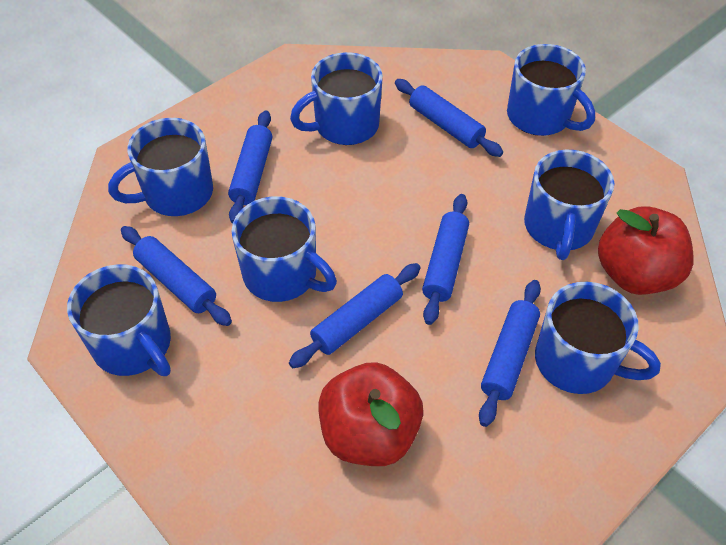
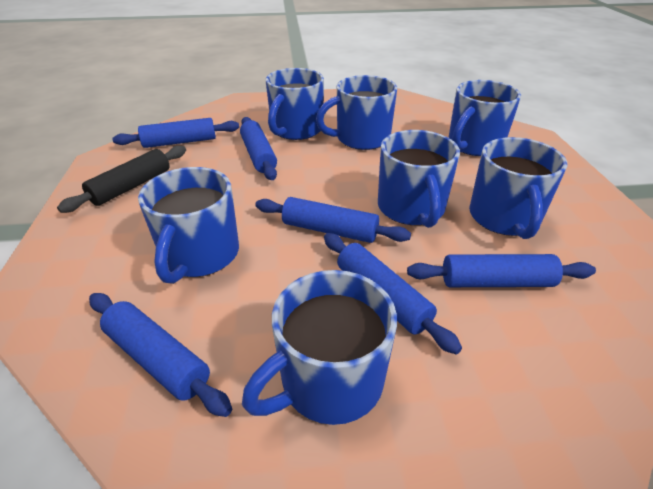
black rolling pin: 0 -> 1
red apple: 2 -> 0

